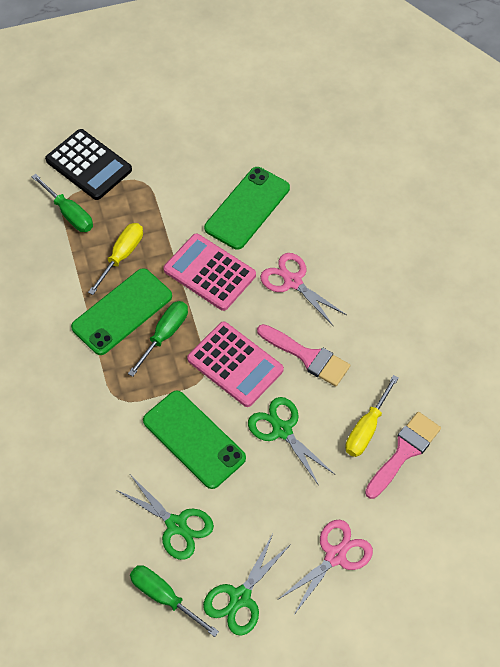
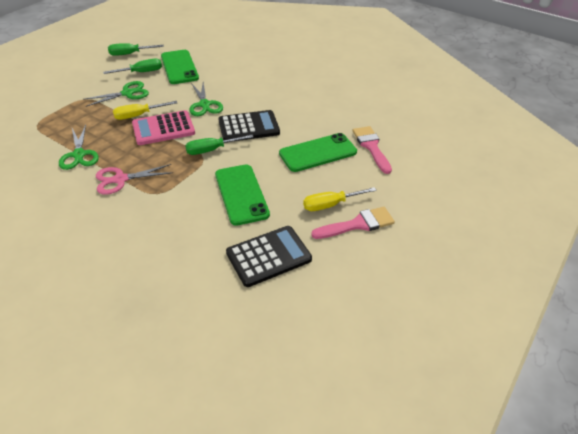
black calculator: 1 -> 2
pink calculator: 2 -> 1
pink scissors: 2 -> 1

